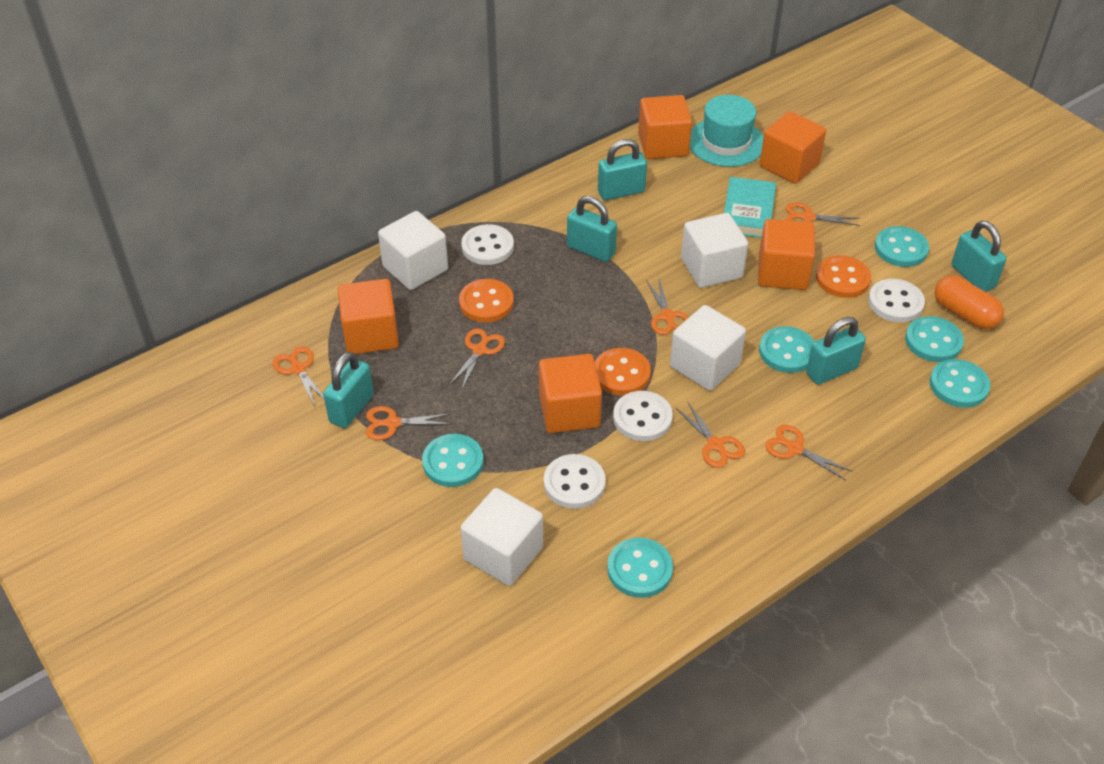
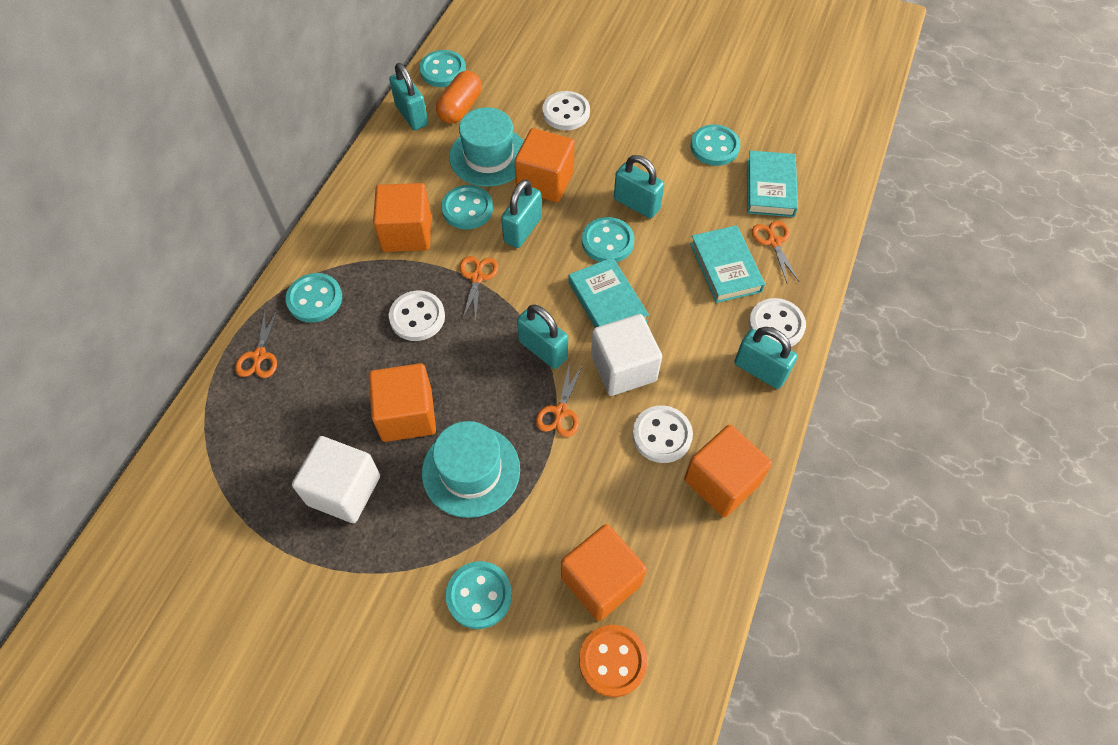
orange button: 3 -> 1
orange scissors: 7 -> 4
turquoise book: 1 -> 3
turquoise hat: 1 -> 2
white cube: 4 -> 2

